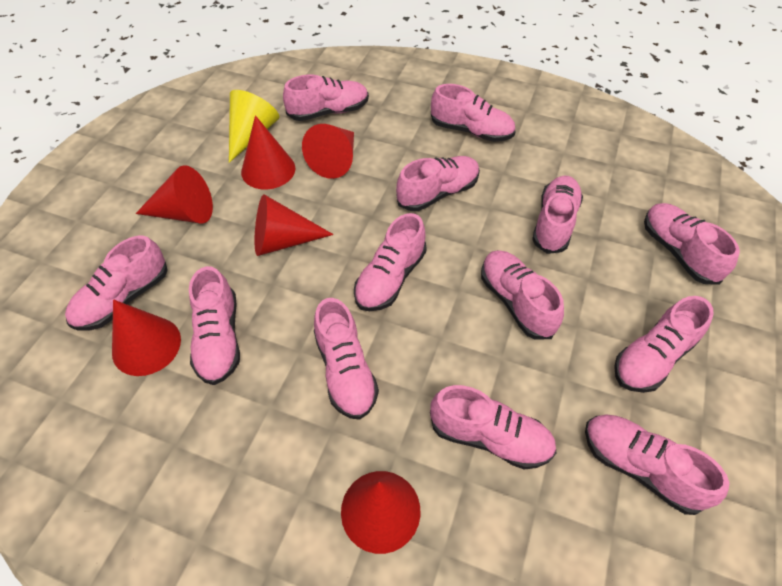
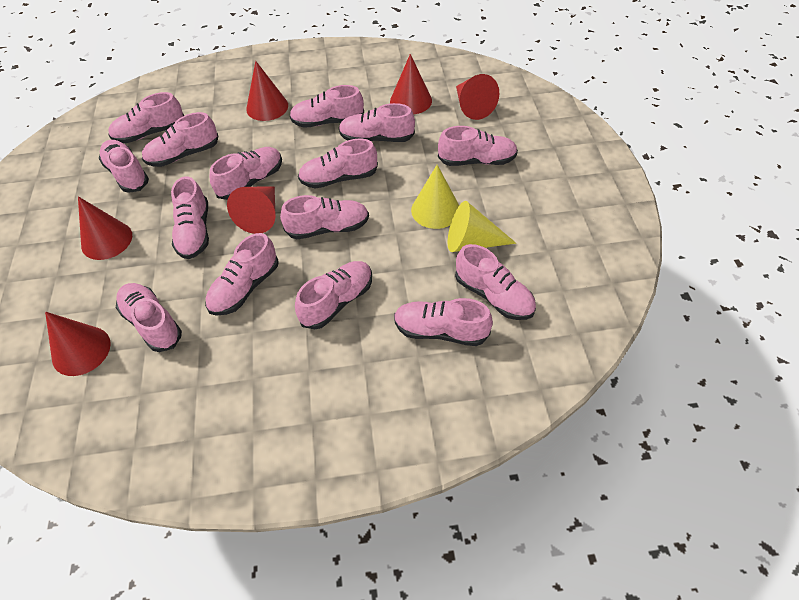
pink shoe: 13 -> 15
yellow cone: 1 -> 2

